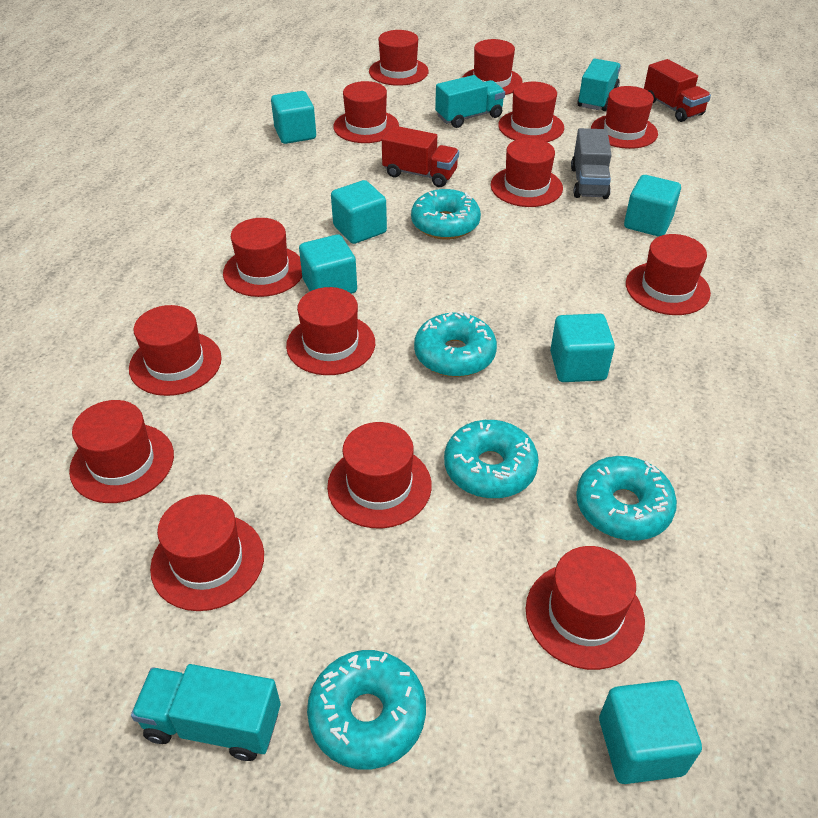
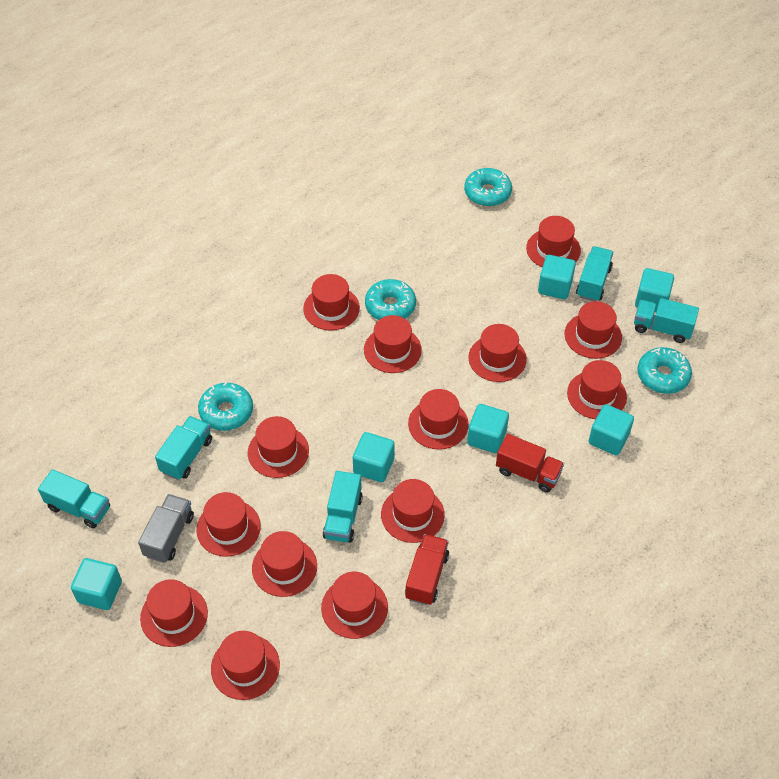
turquoise donut: 5 -> 4
turquoise truck: 3 -> 5

